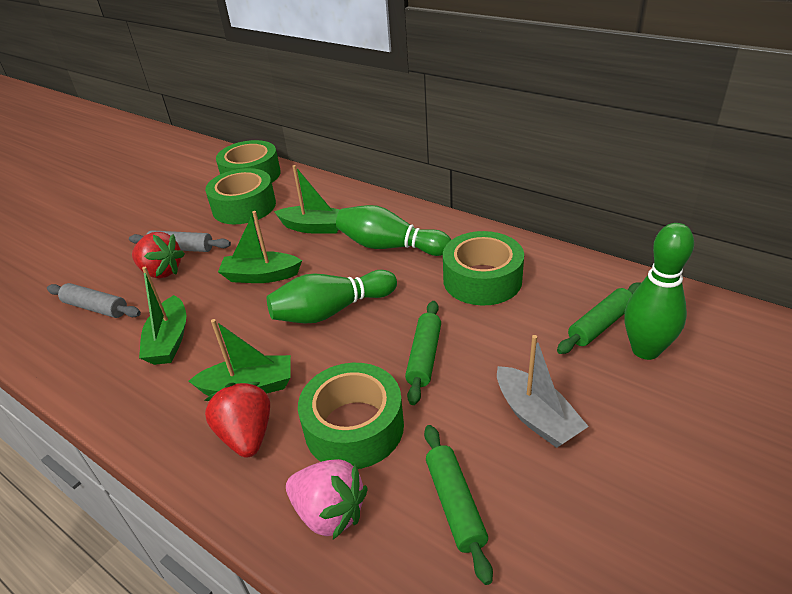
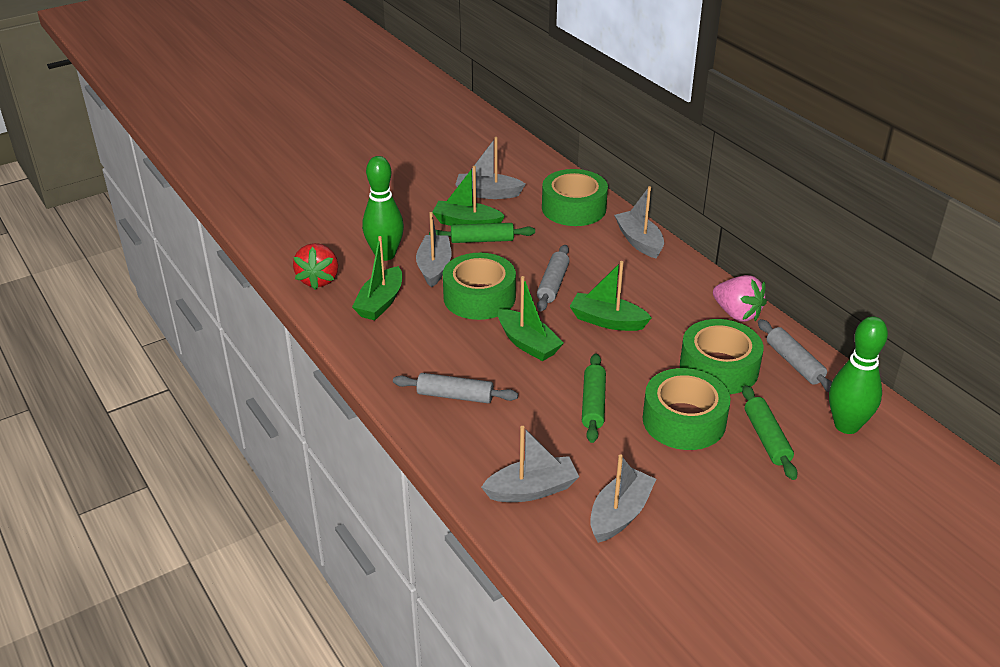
green bowling pin: 3 -> 2
grey boat: 1 -> 5
grey rolling pin: 2 -> 3
red strawberry: 2 -> 1

